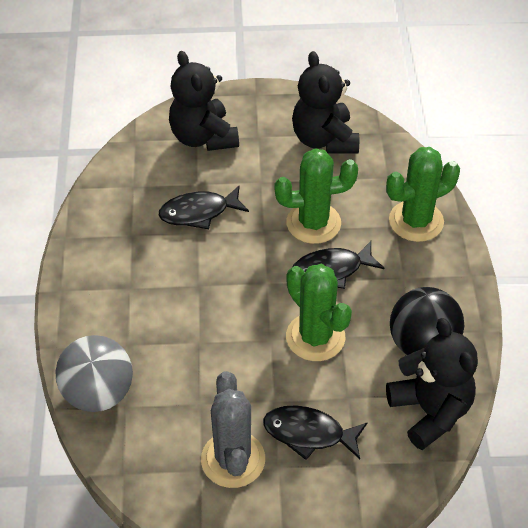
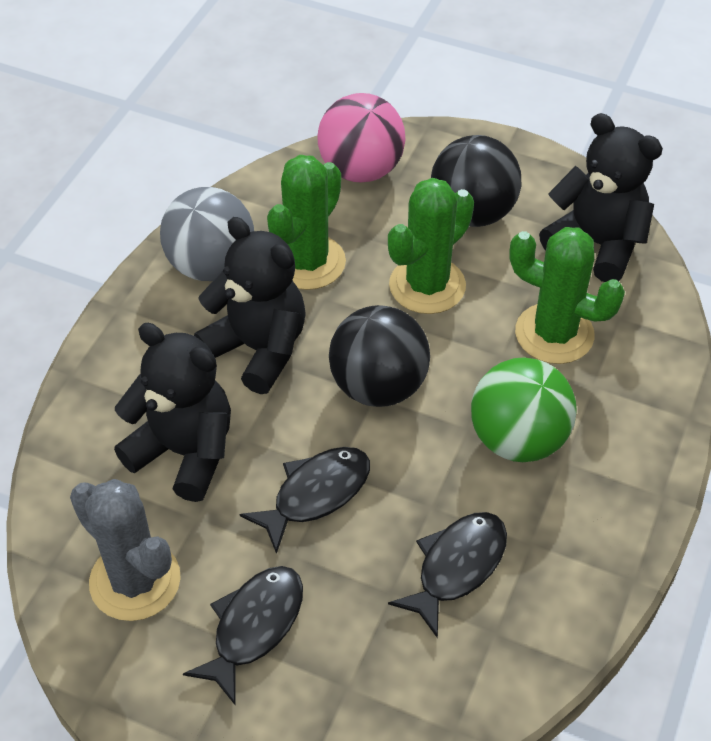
black ball: 1 -> 2
green ball: 0 -> 1
pink ball: 0 -> 1

